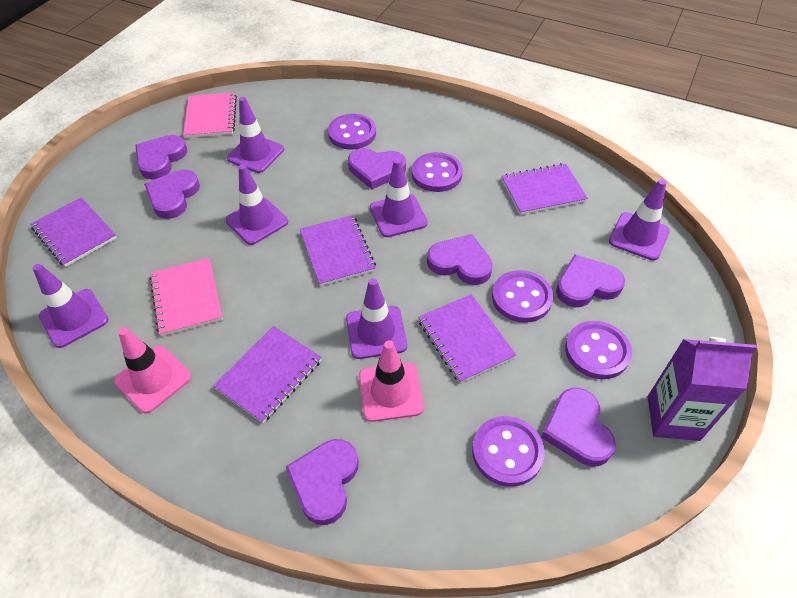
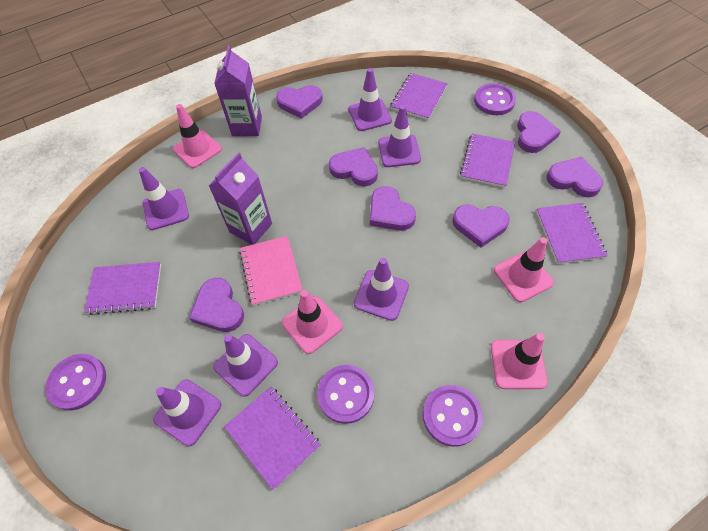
pink notebook: 2 -> 1
pink traffic cone: 2 -> 4
purple button: 5 -> 4
purple carton: 1 -> 2

